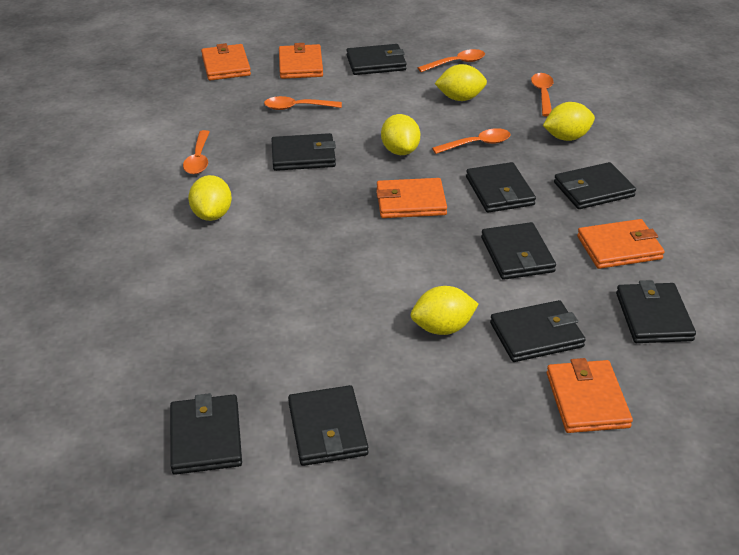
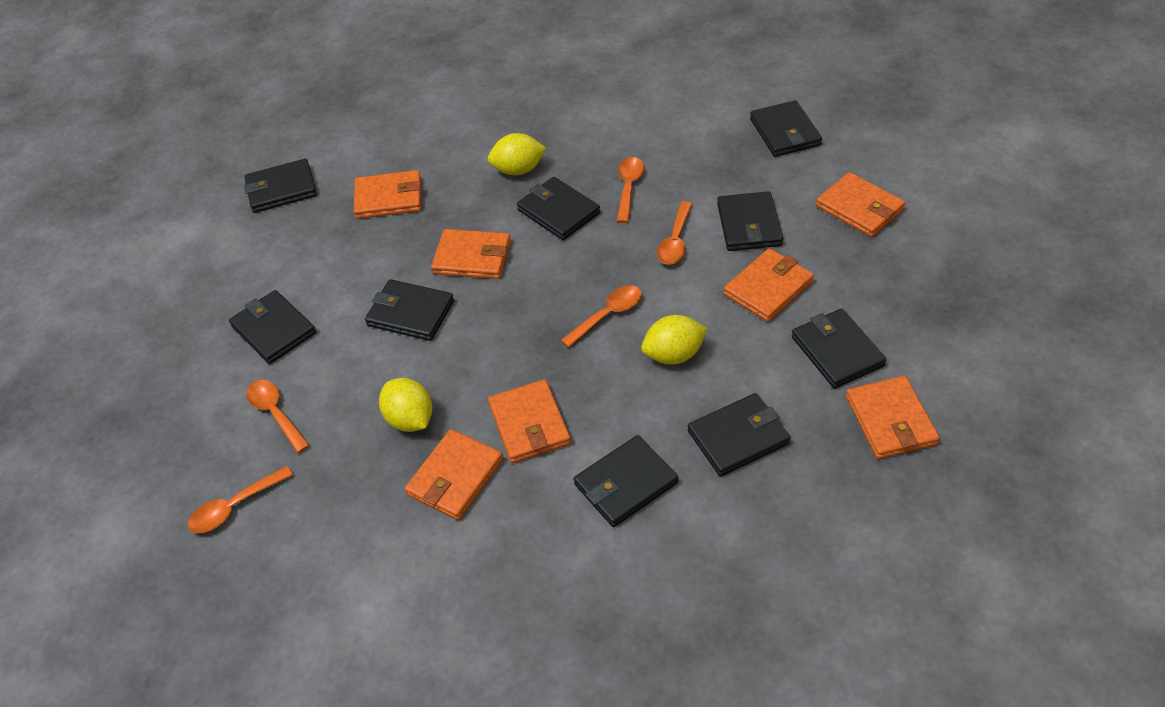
orange wallet: 5 -> 7
yellow lemon: 5 -> 3

